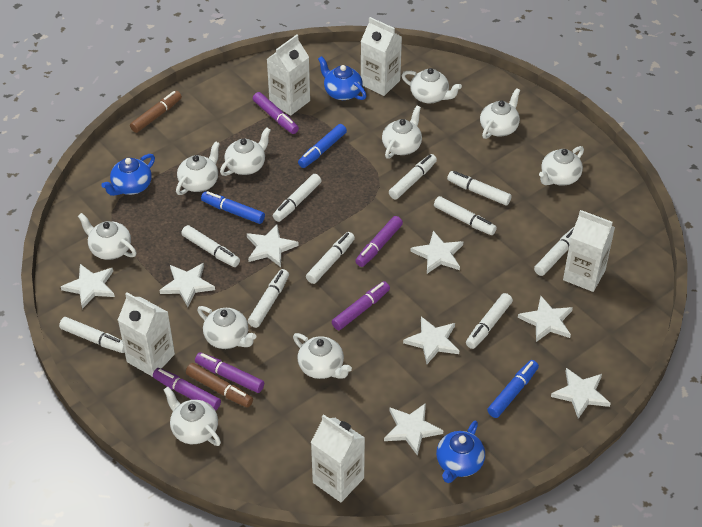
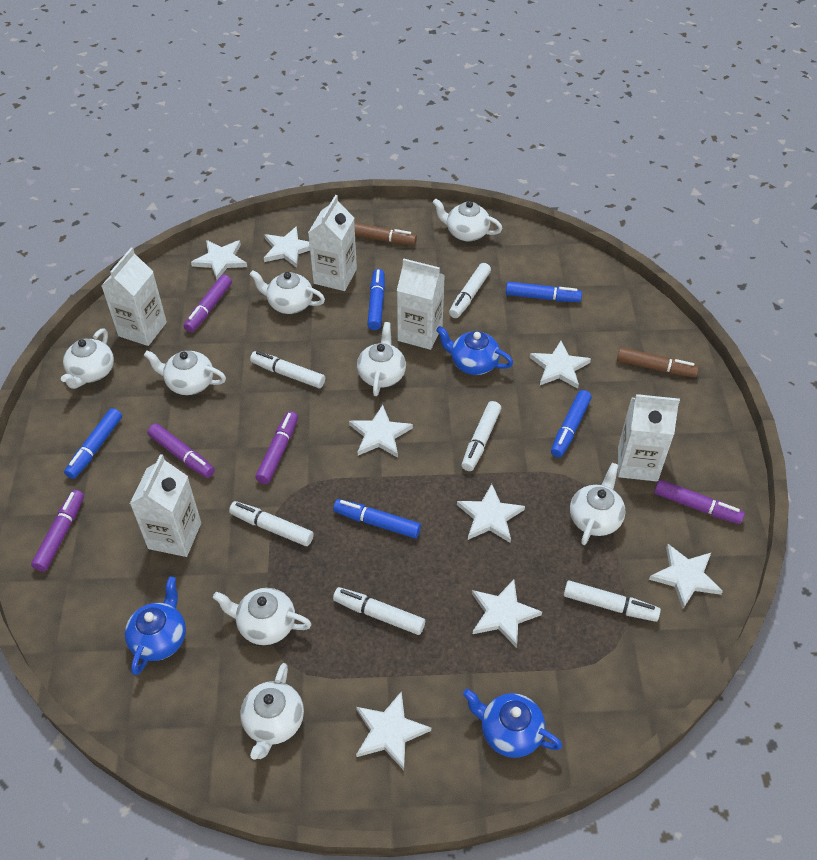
blue marker: 3 -> 5
white marker: 10 -> 6
white teapot: 10 -> 8

